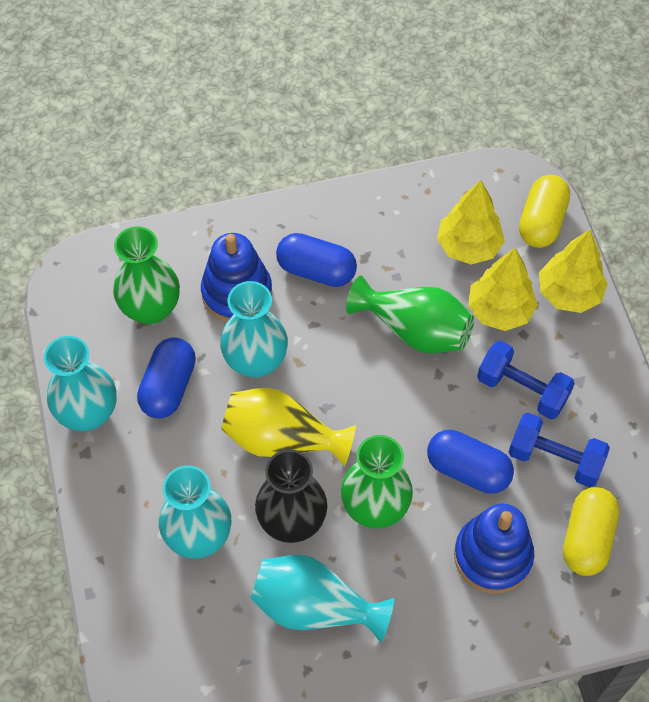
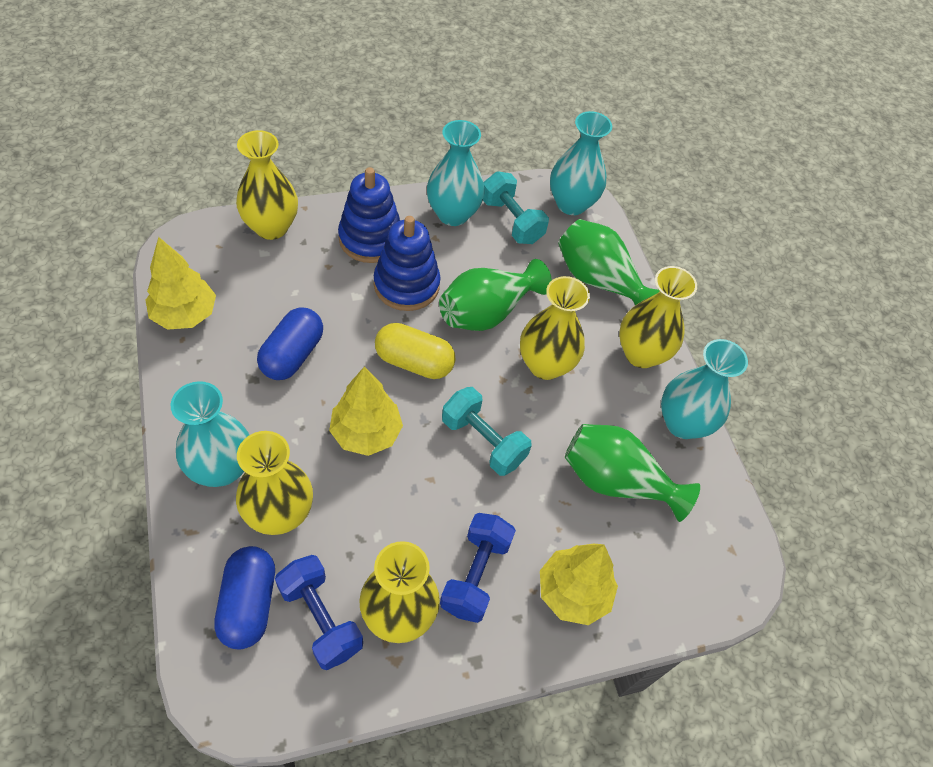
black vase: 1 -> 0
blue capsule: 3 -> 2
turquoise dumbbell: 0 -> 2
yellow capsule: 2 -> 1
yellow vase: 1 -> 5

